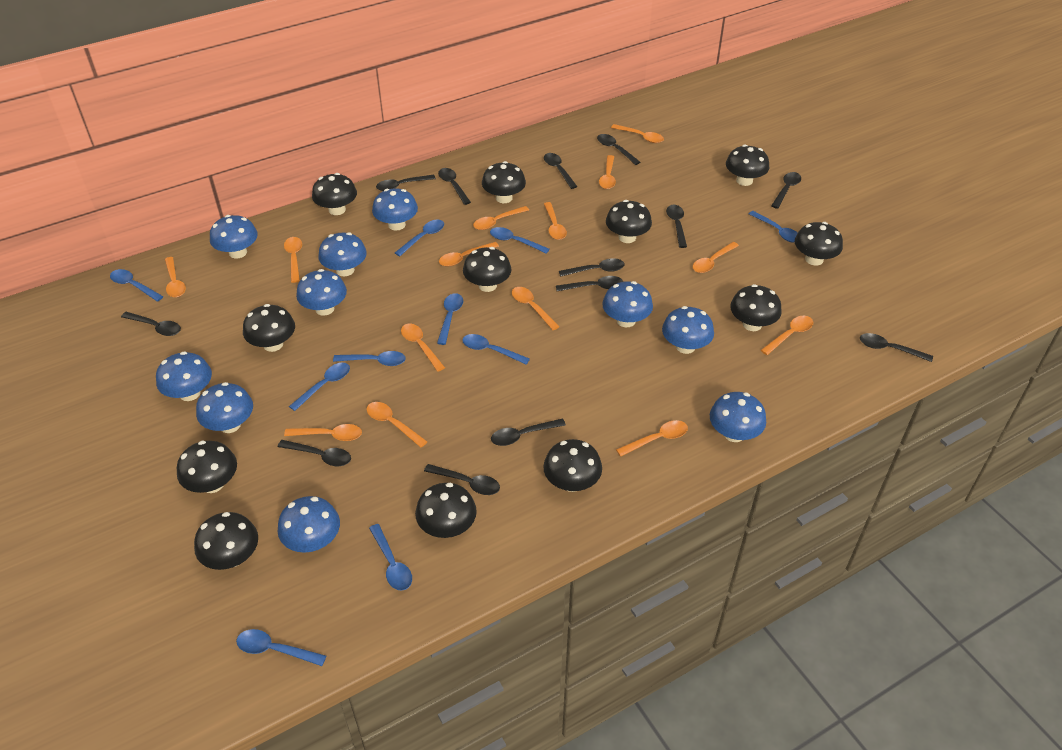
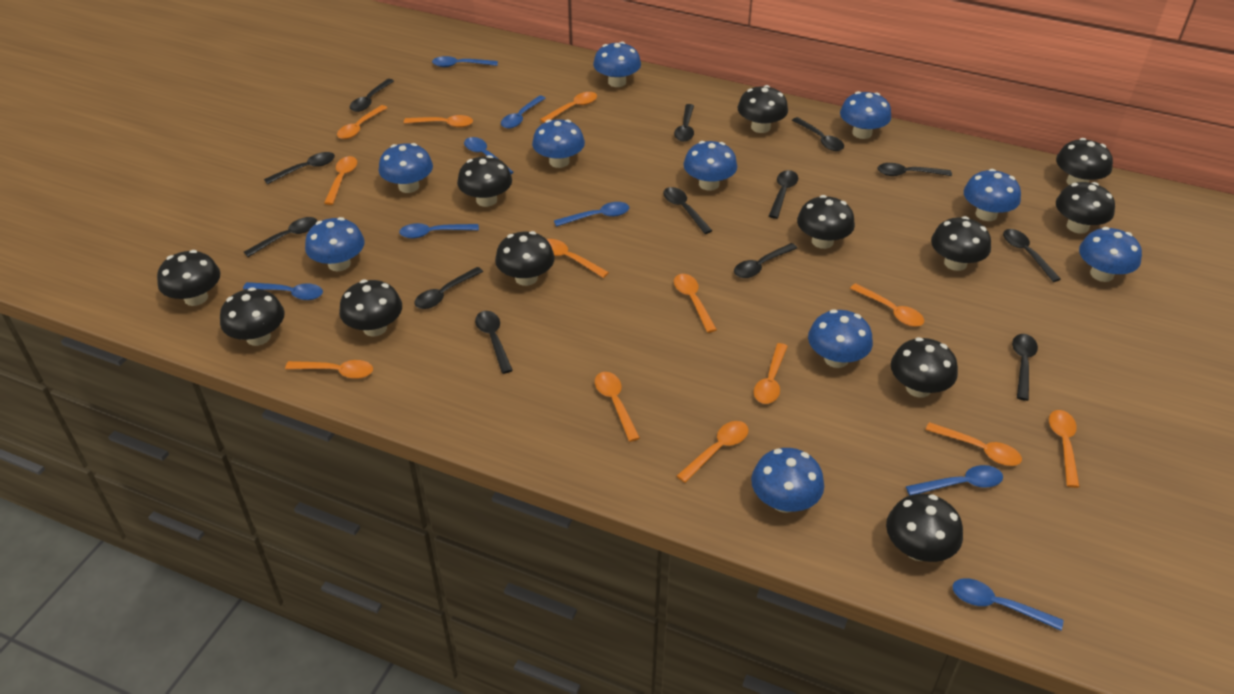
blue spoon: 10 -> 8
orange spoon: 14 -> 13

